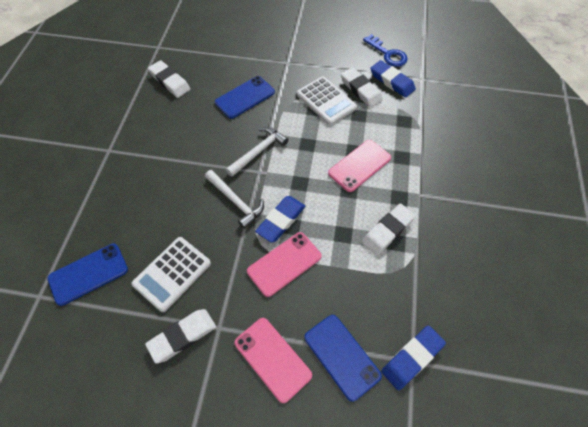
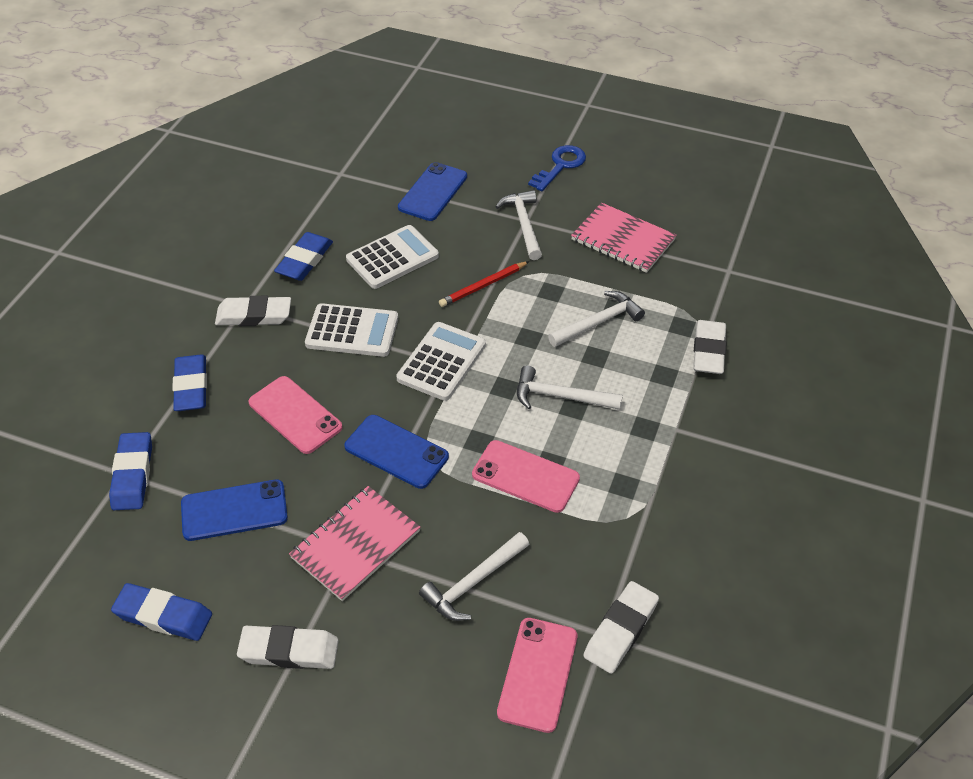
blue eraser: 3 -> 4
pink notebook: 0 -> 2
red pencil: 0 -> 1
white calculator: 2 -> 3
white hammer: 2 -> 4

